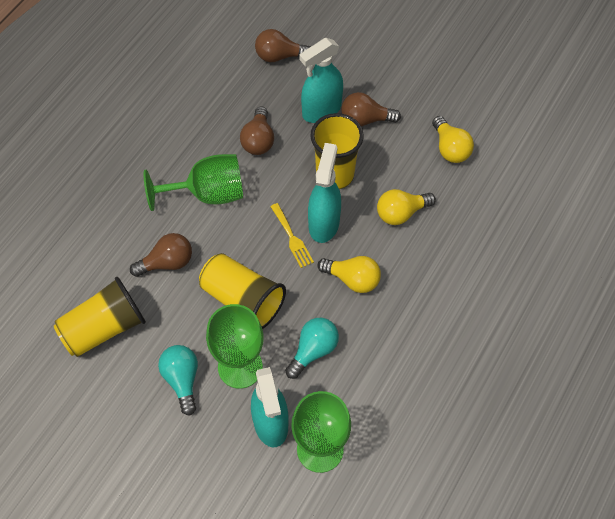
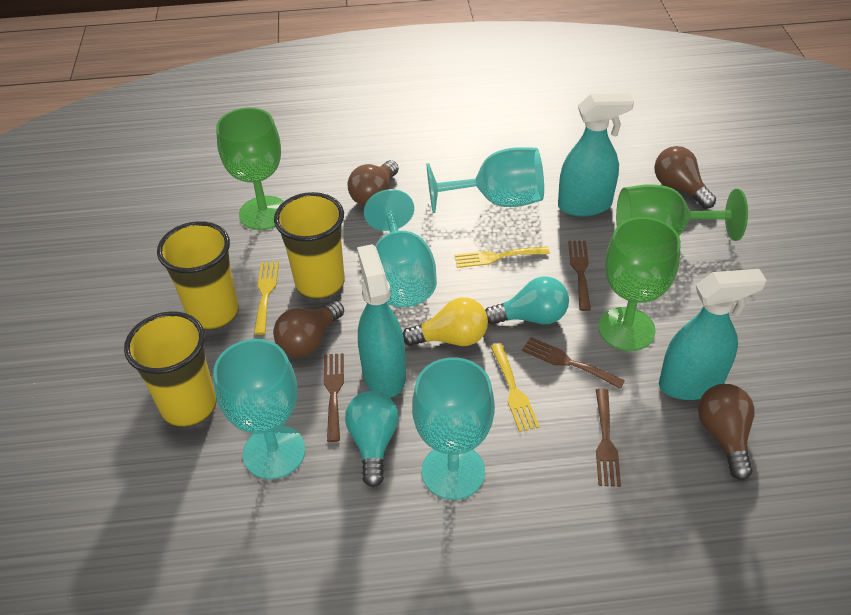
brown fork: 0 -> 4
turquoise goblet: 0 -> 4
yellow fork: 1 -> 3
yellow light bulb: 3 -> 1

